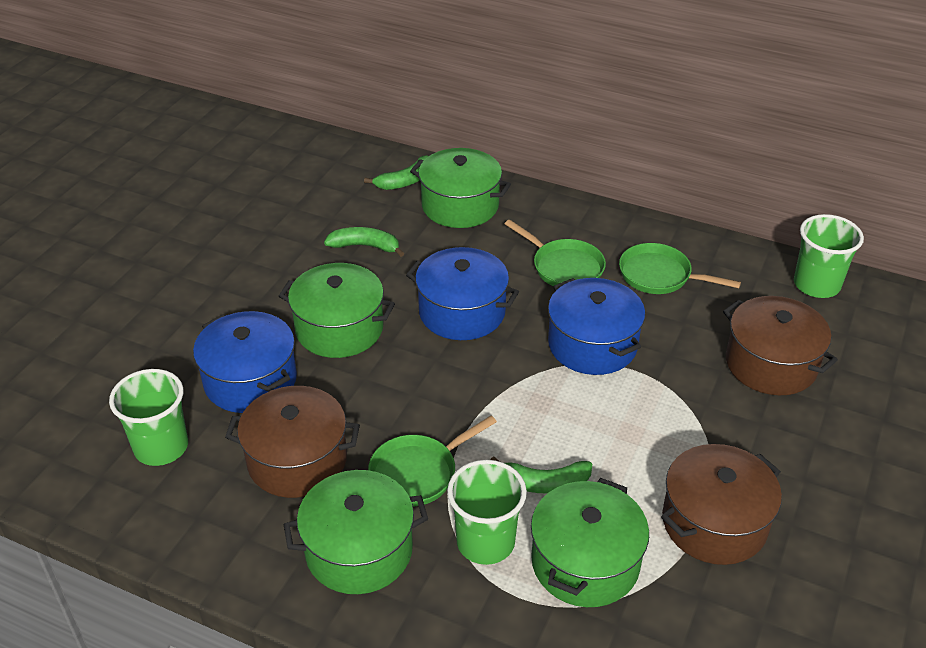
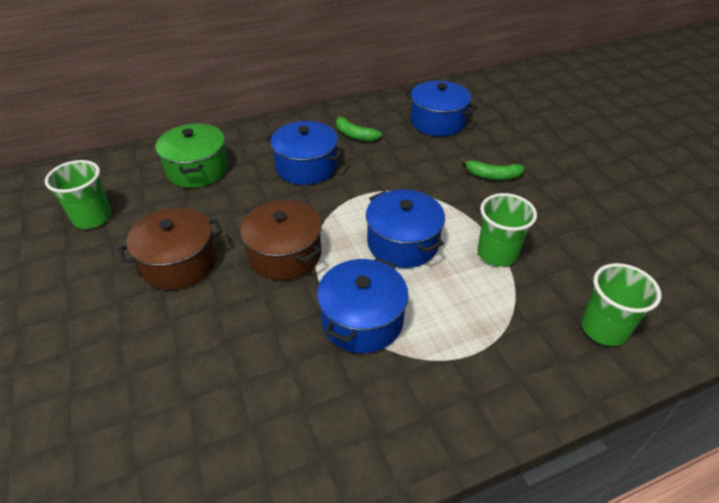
blue pot: 3 -> 4
brown pot: 3 -> 2
green banana: 3 -> 2
green pan: 3 -> 0
green pot: 4 -> 1

